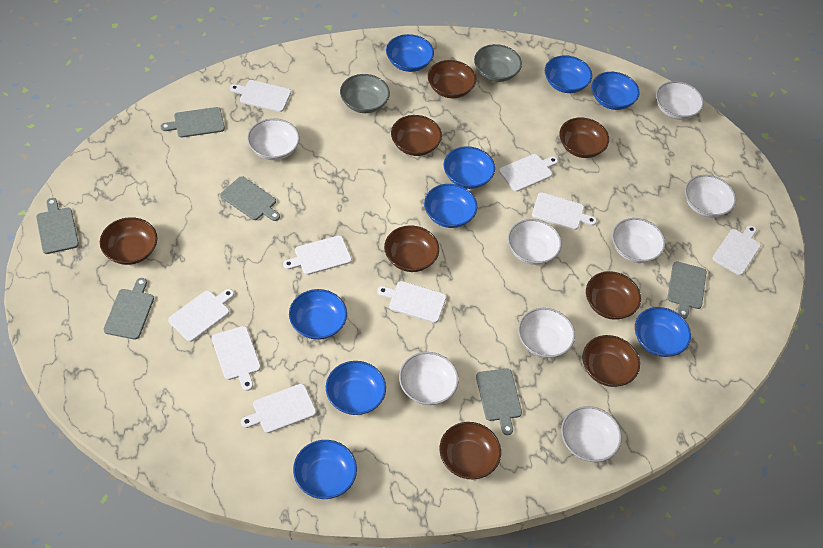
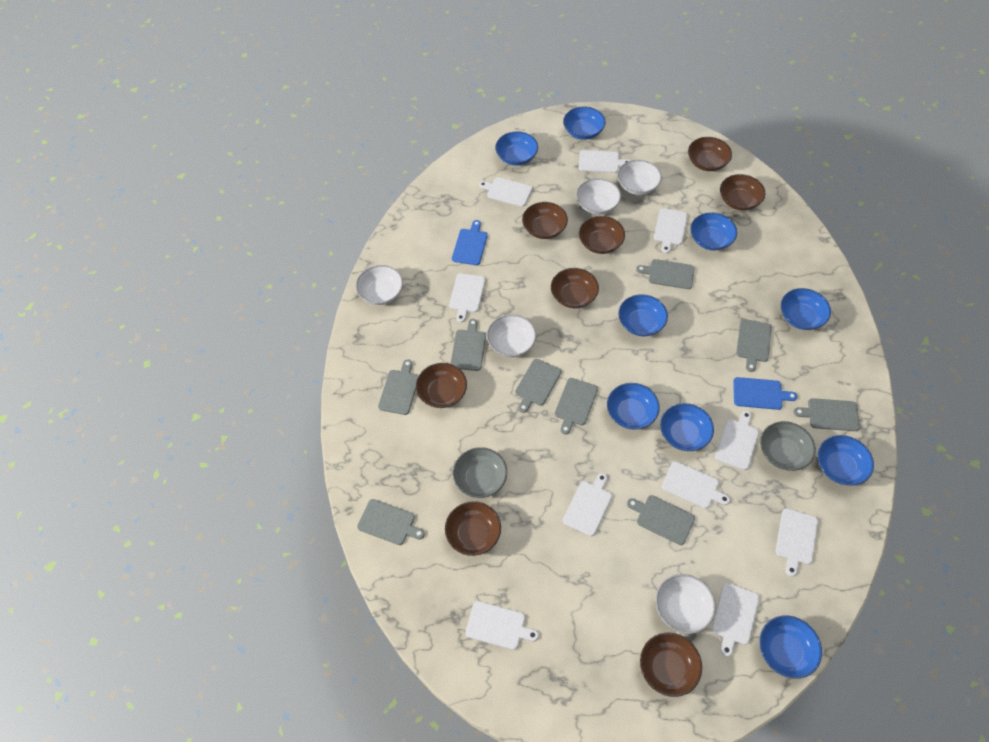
blue cutting board: 0 -> 2
grey cutting board: 6 -> 9
white bowl: 8 -> 5
white cutting board: 9 -> 10

